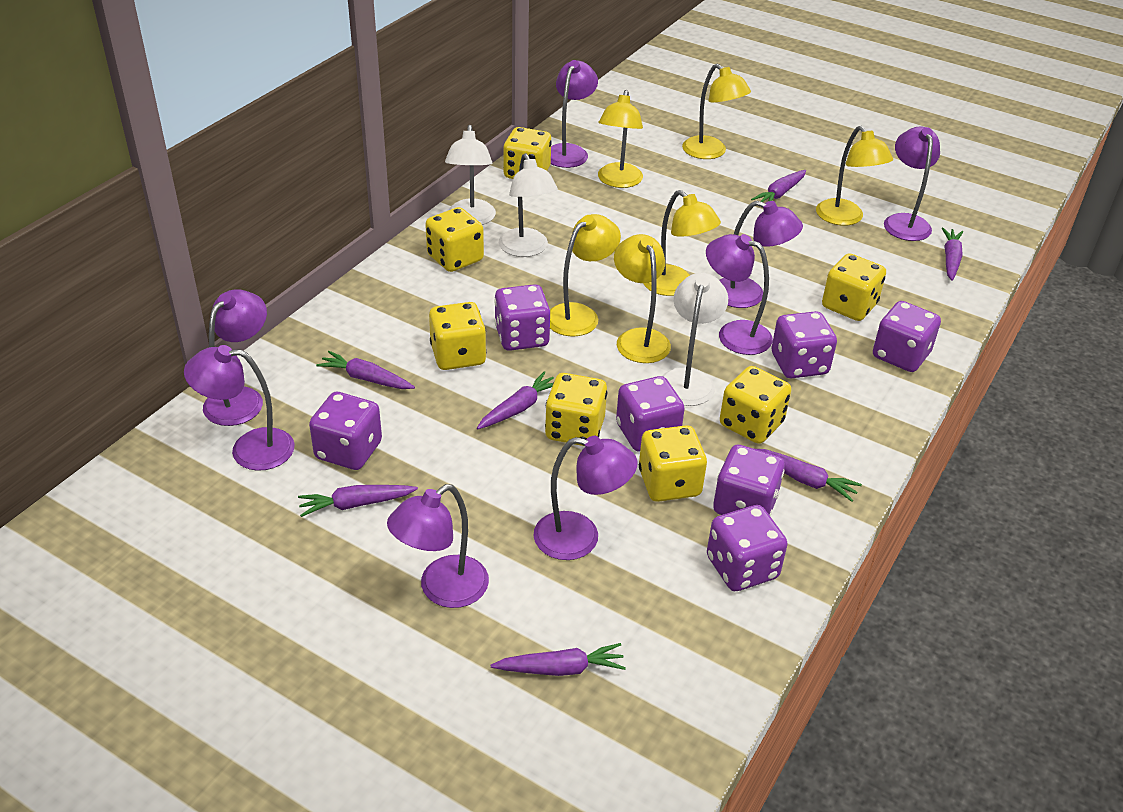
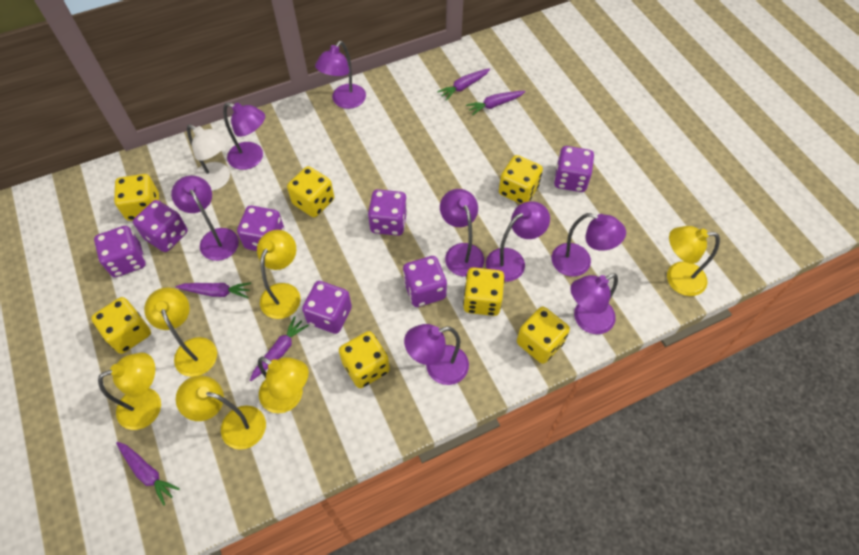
purple carrot: 7 -> 5
white lamp: 3 -> 1

